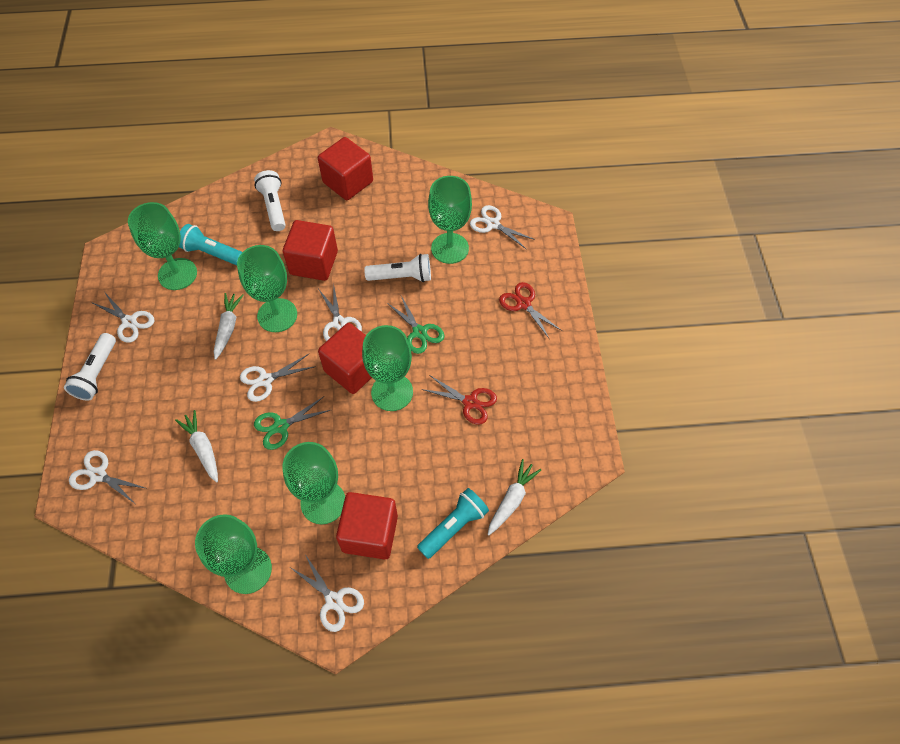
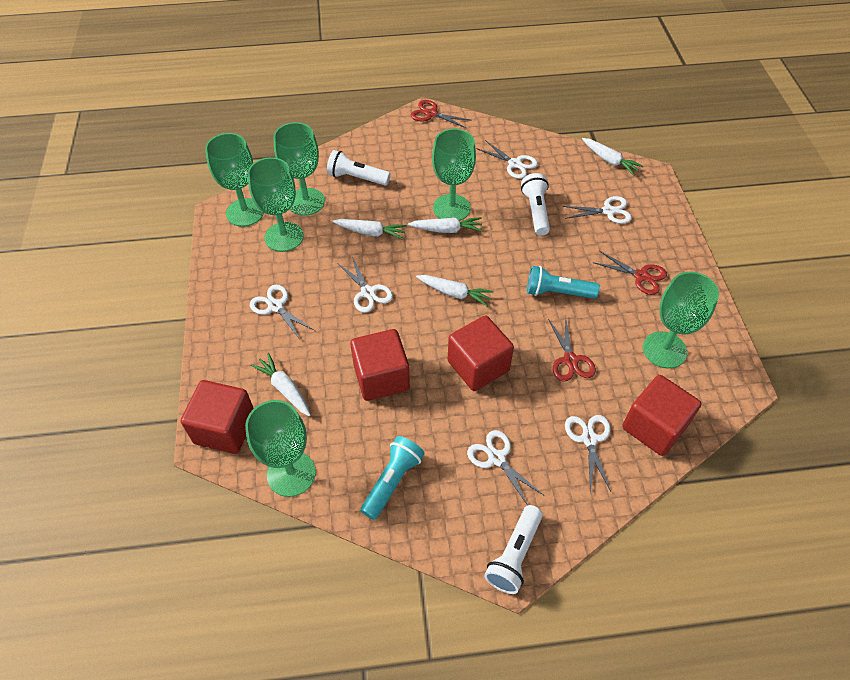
green scissors: 2 -> 0
red scissors: 2 -> 3
white carrot: 3 -> 5

